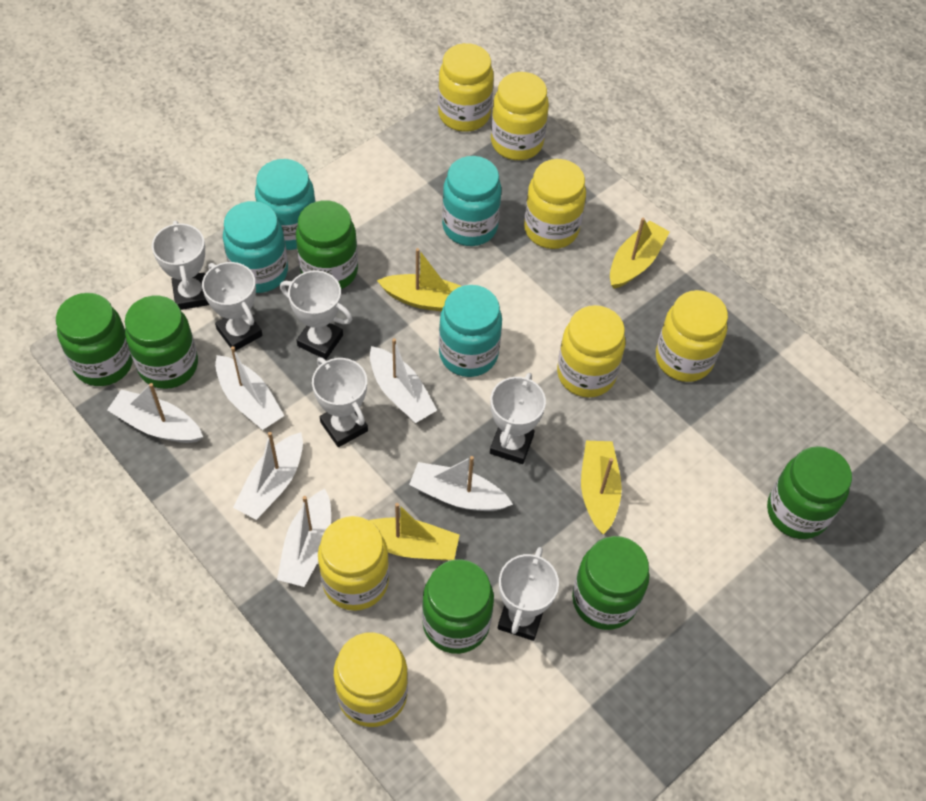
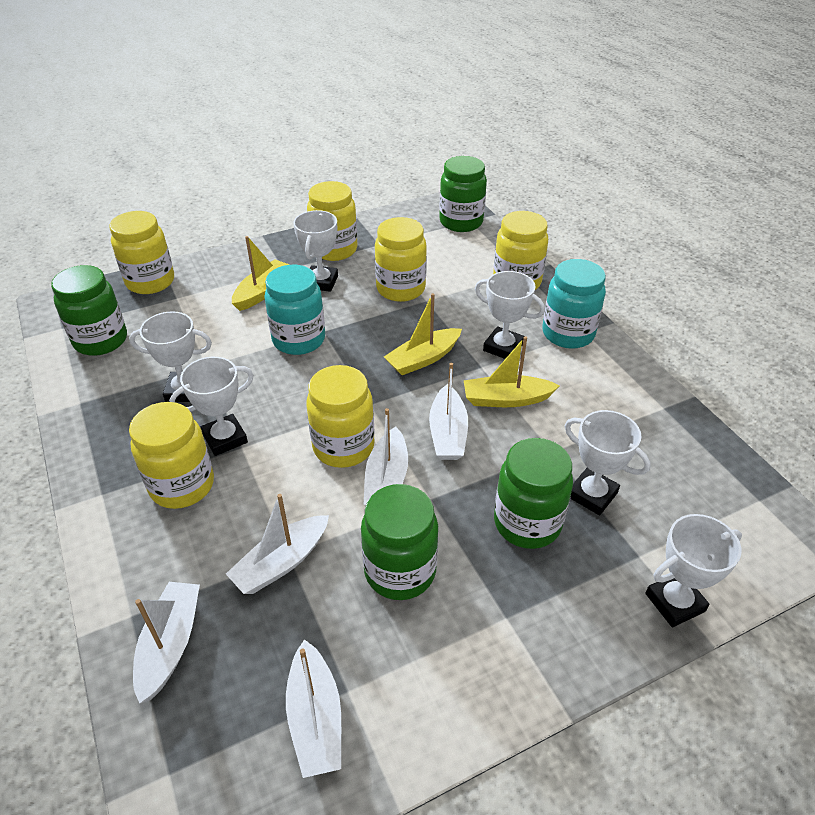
green jar: 6 -> 4
turquoise jar: 4 -> 2
white boat: 6 -> 5
yellow boat: 4 -> 3
yellow jar: 7 -> 6

